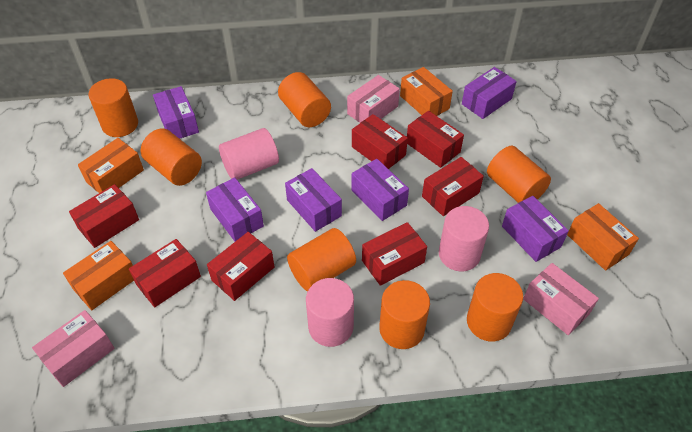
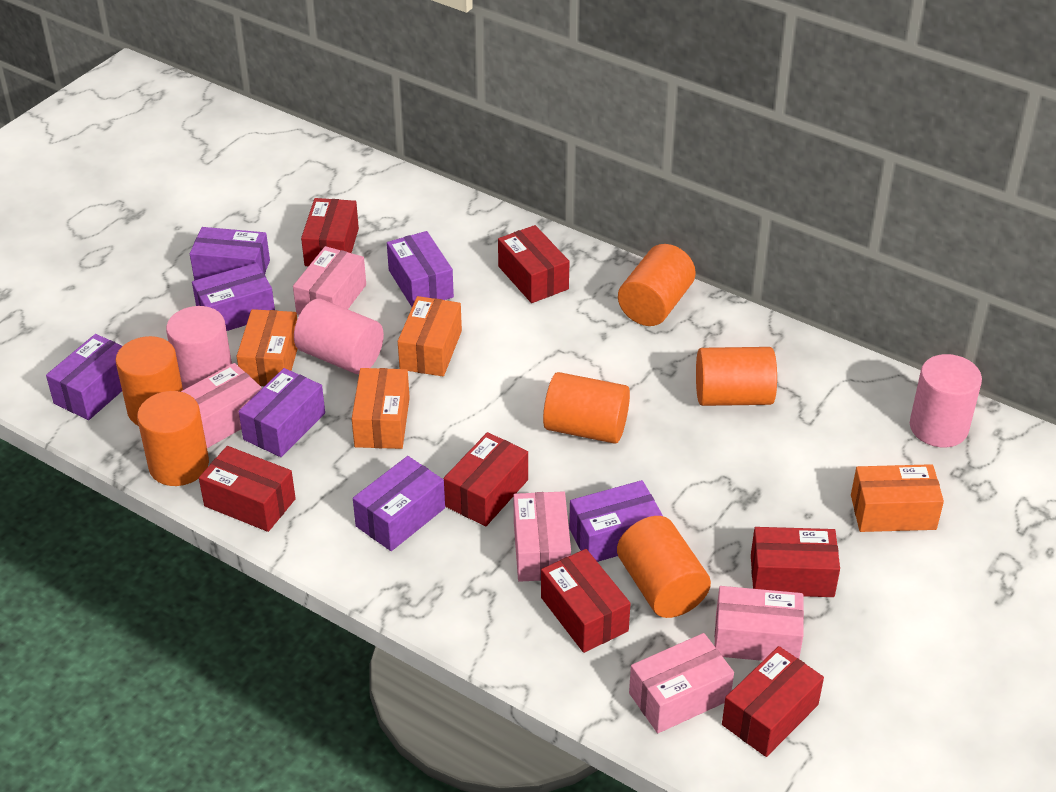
orange cylinder: 7 -> 6
pink box: 3 -> 5
purple box: 6 -> 7

